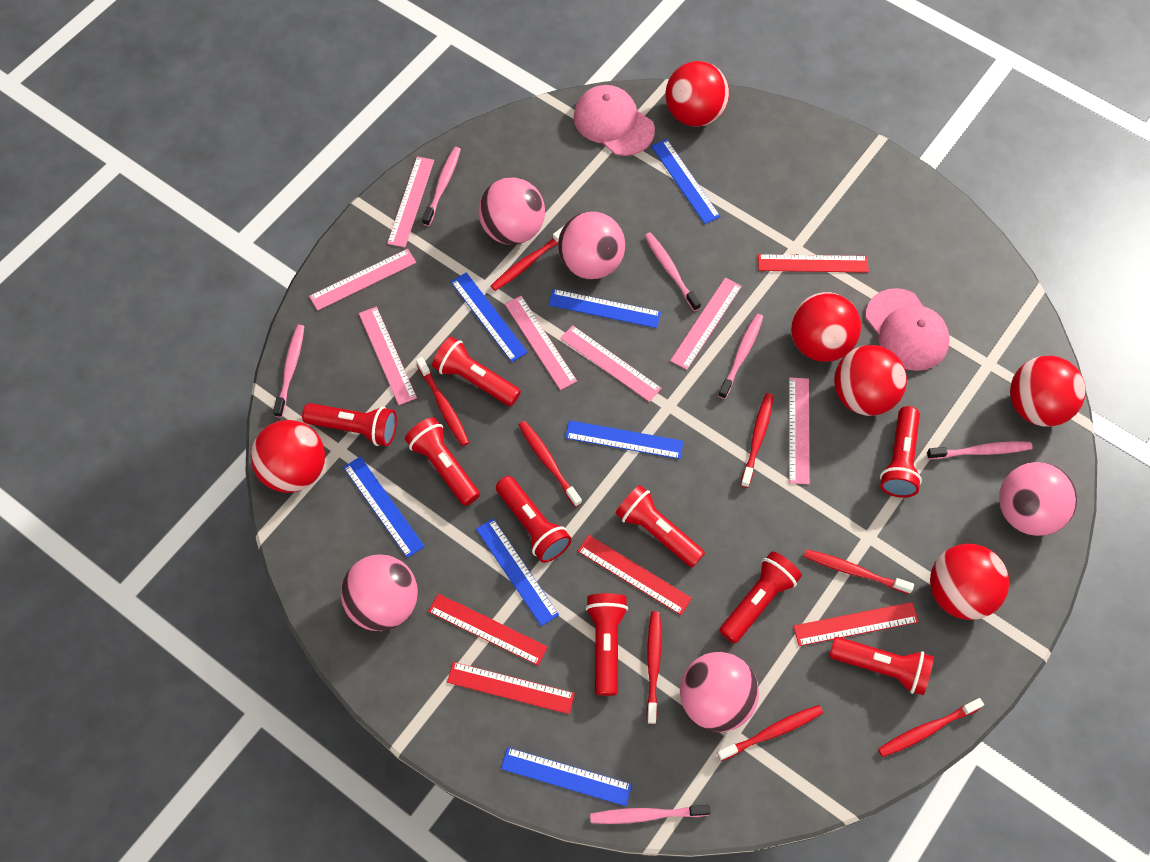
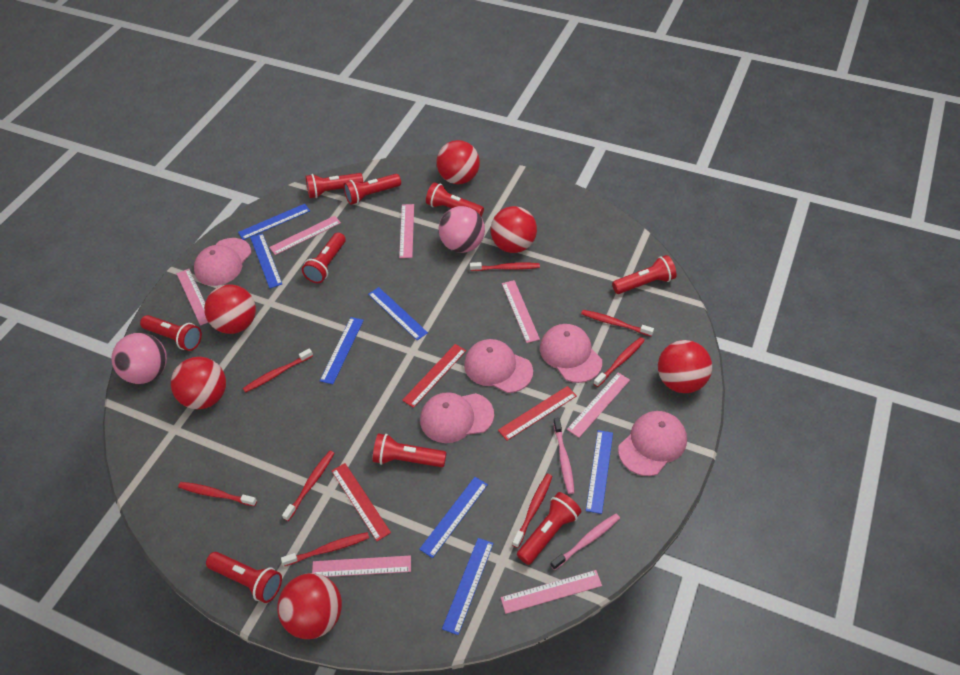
pink ball: 5 -> 2
pink cap: 2 -> 5
pink toothbrush: 6 -> 2
red ruler: 5 -> 3

